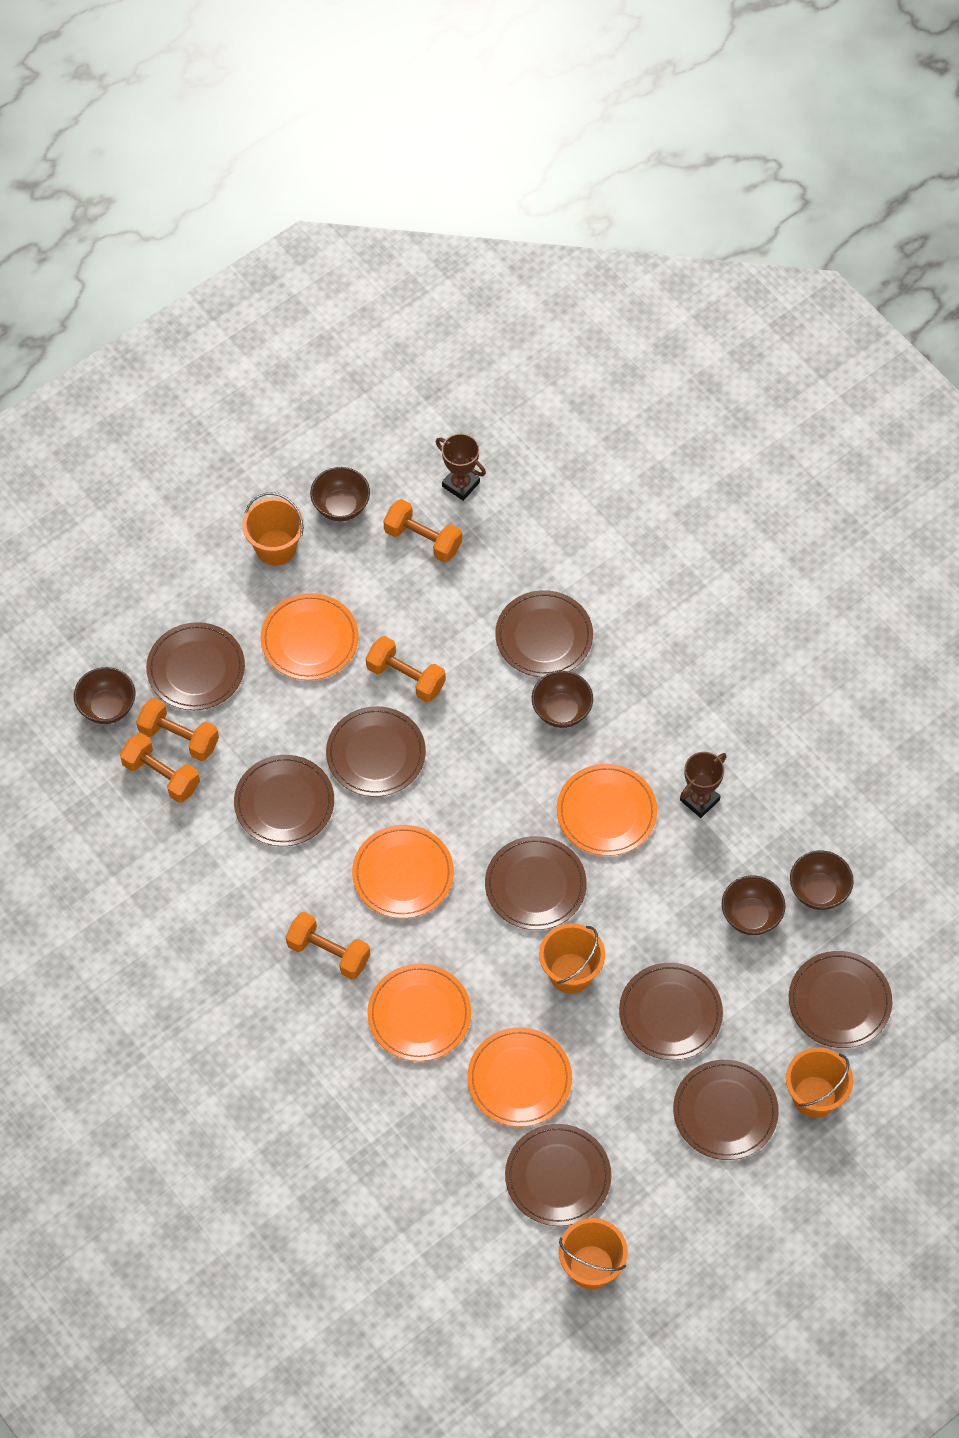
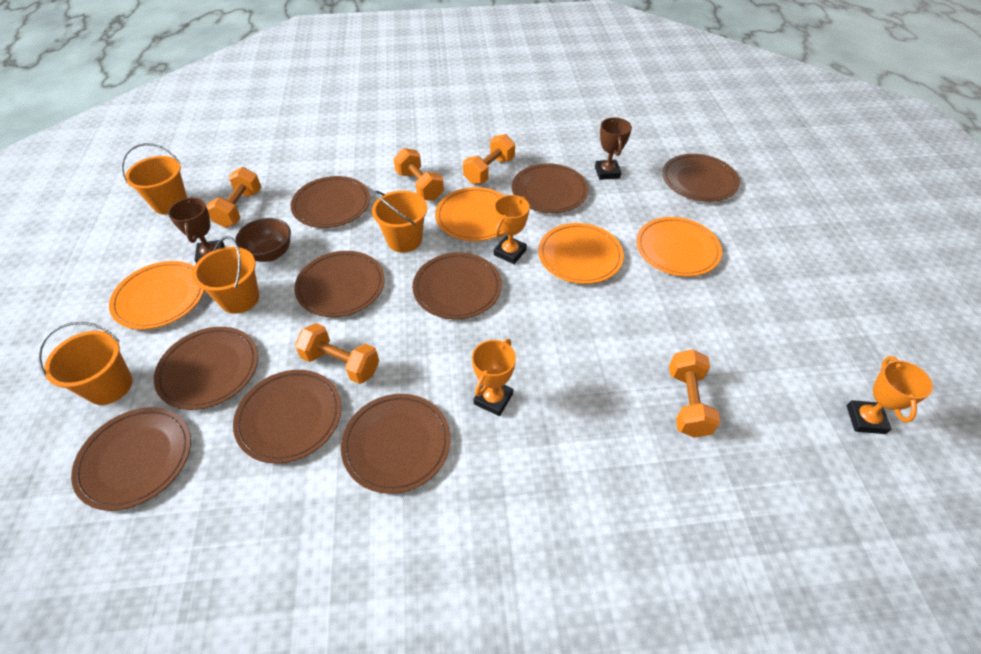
brown bowl: 5 -> 1
orange plate: 5 -> 4
orange trophy: 0 -> 3

